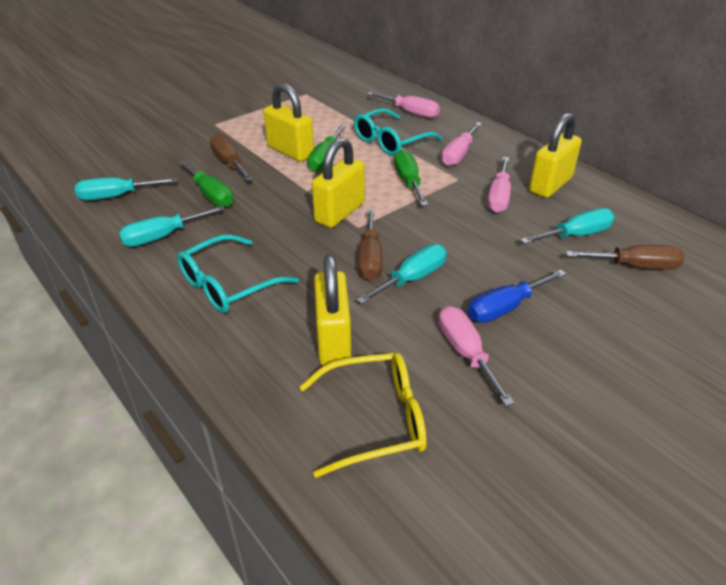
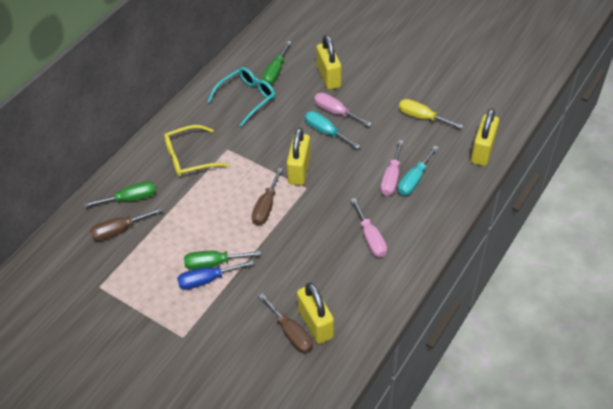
pink screwdriver: 4 -> 3
turquoise glasses: 2 -> 1
turquoise screwdriver: 4 -> 2
yellow screwdriver: 0 -> 1

